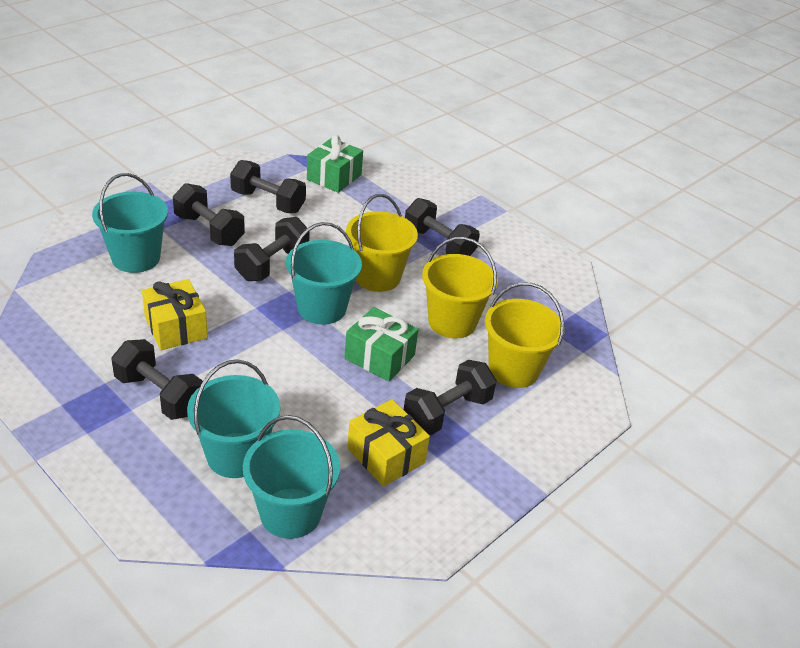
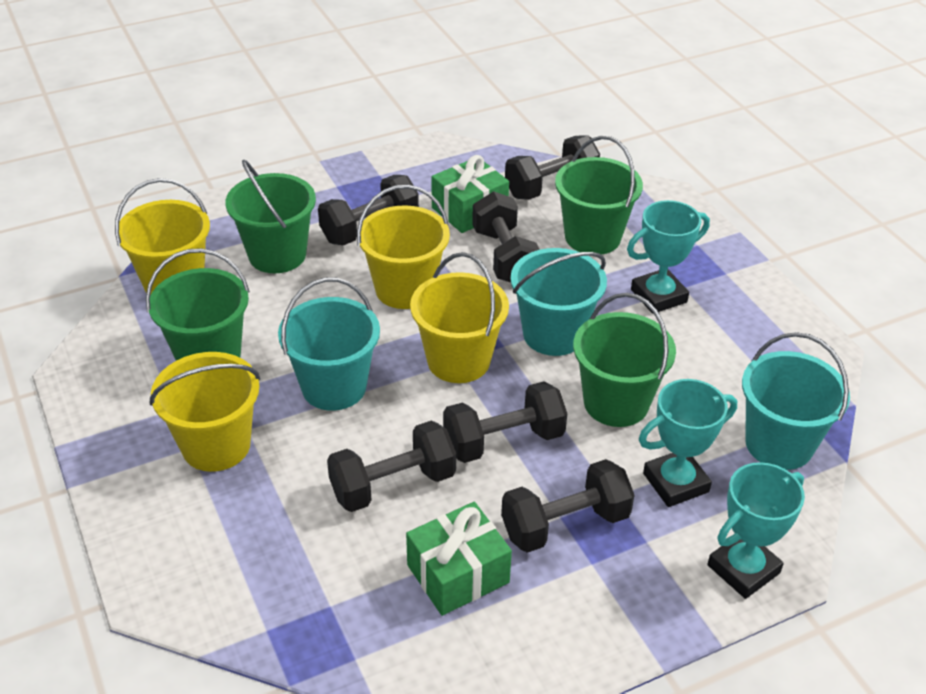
green bucket: 0 -> 4
turquoise bucket: 4 -> 3
turquoise trophy: 0 -> 3
yellow bucket: 3 -> 4
yellow gift: 2 -> 0

